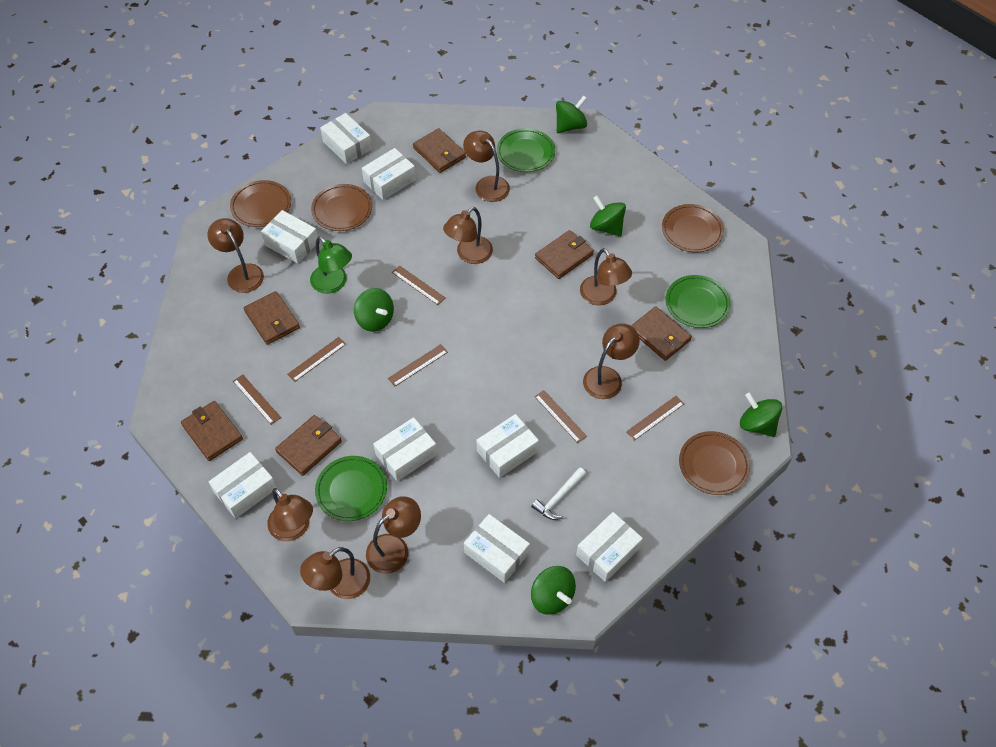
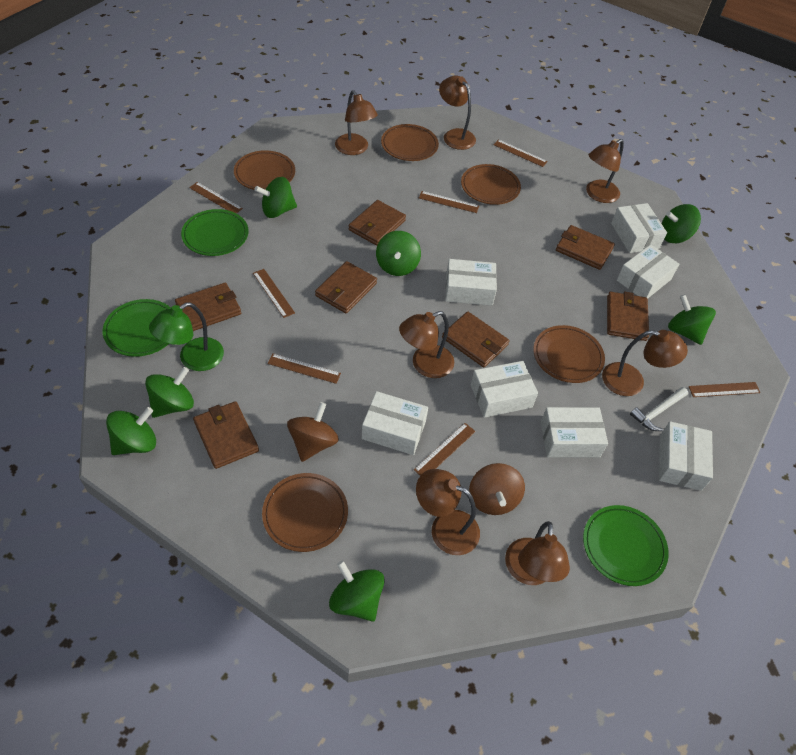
brown lamp: 8 -> 7
brown plate: 4 -> 5
brown ruler: 6 -> 7
brown spinning top: 0 -> 2
brown wallet: 6 -> 7
green spinning top: 5 -> 7
white box: 8 -> 7

